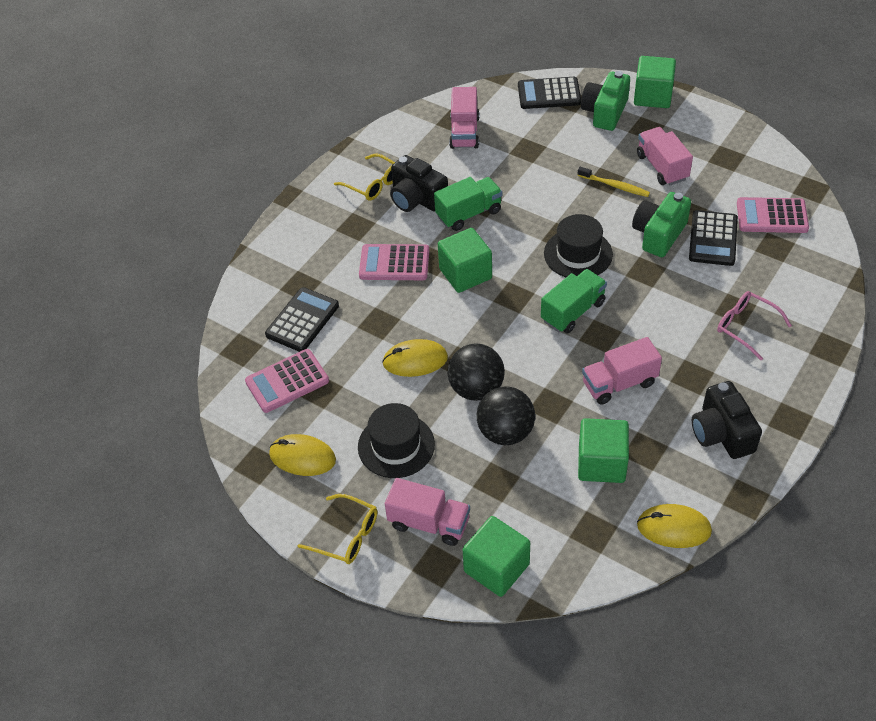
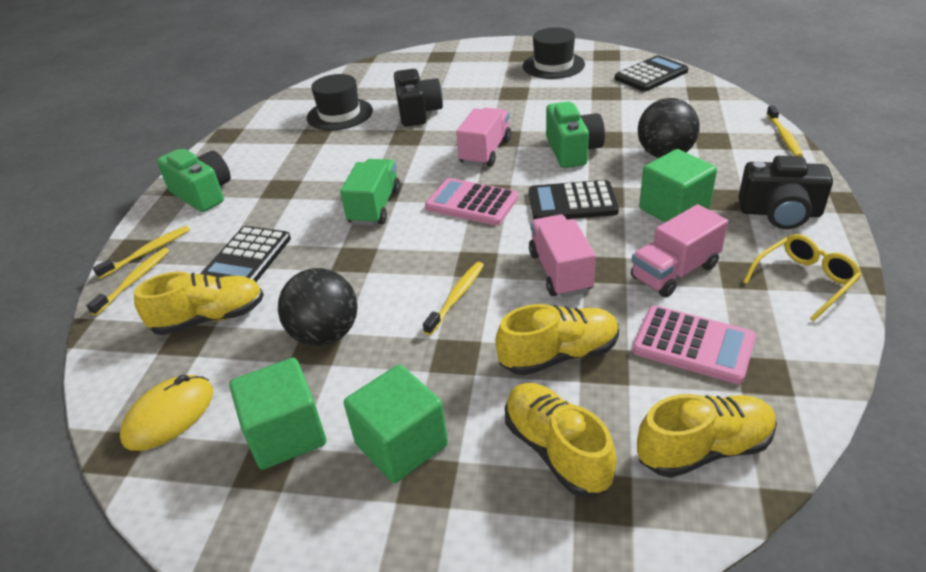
green cube: 4 -> 3
green truck: 2 -> 1
pink calculator: 3 -> 2
pink glasses: 1 -> 0
pink truck: 4 -> 3
yellow glasses: 2 -> 1
yellow mouse: 3 -> 1
yellow shoe: 0 -> 4
yellow toothbrush: 1 -> 4

